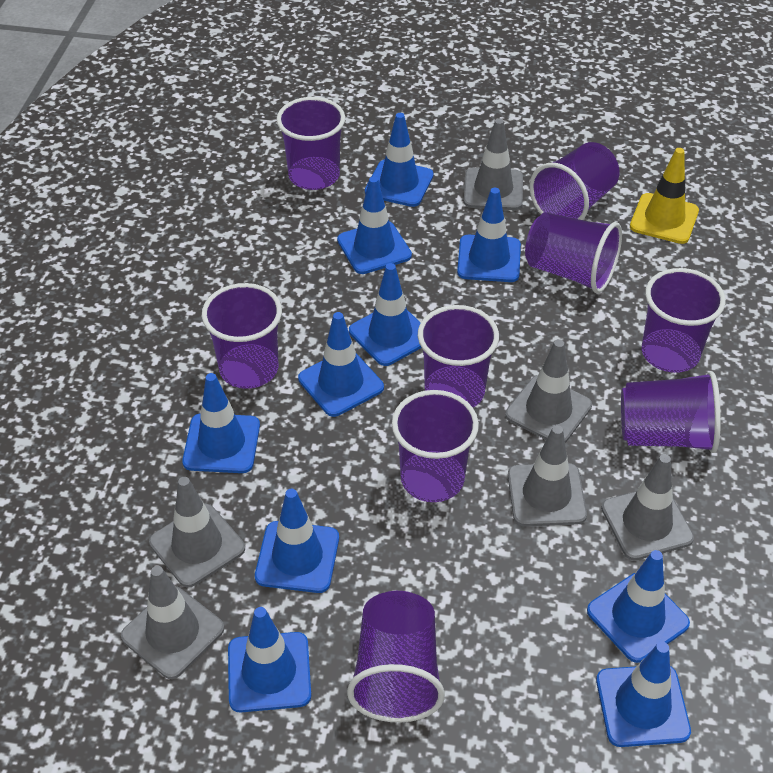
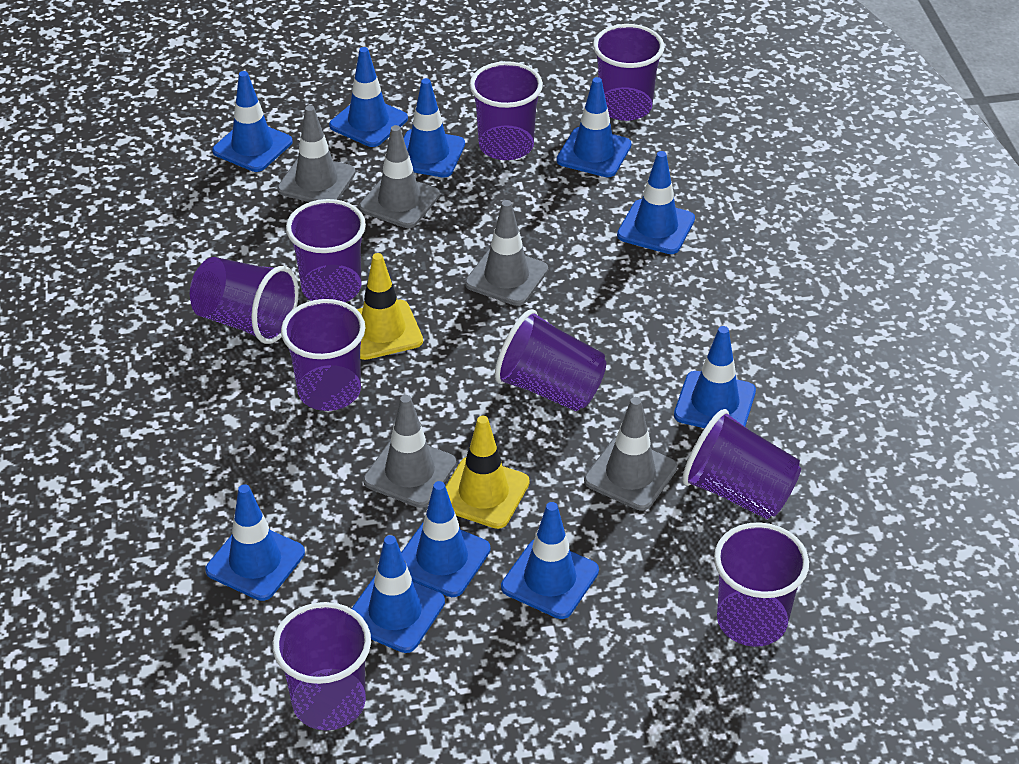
grey traffic cone: 6 -> 5
yellow traffic cone: 1 -> 2

